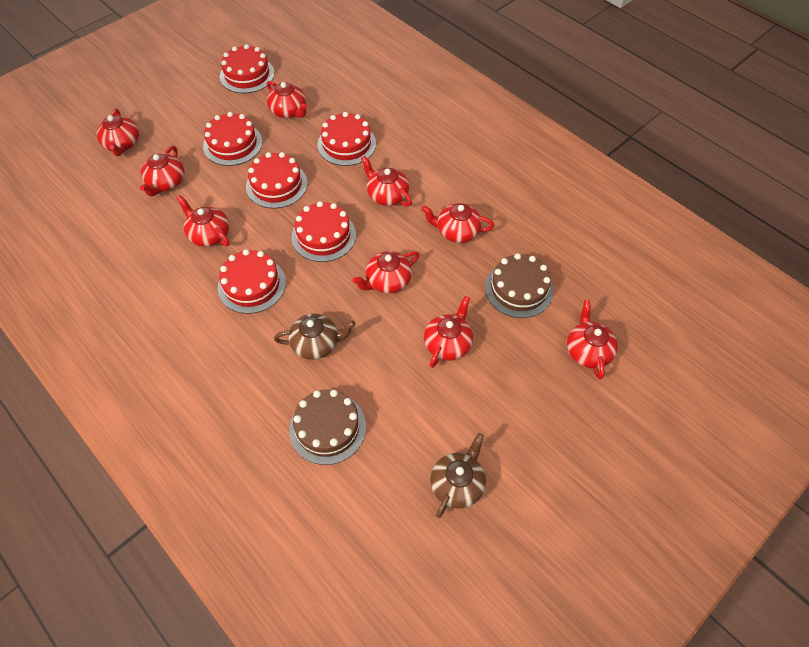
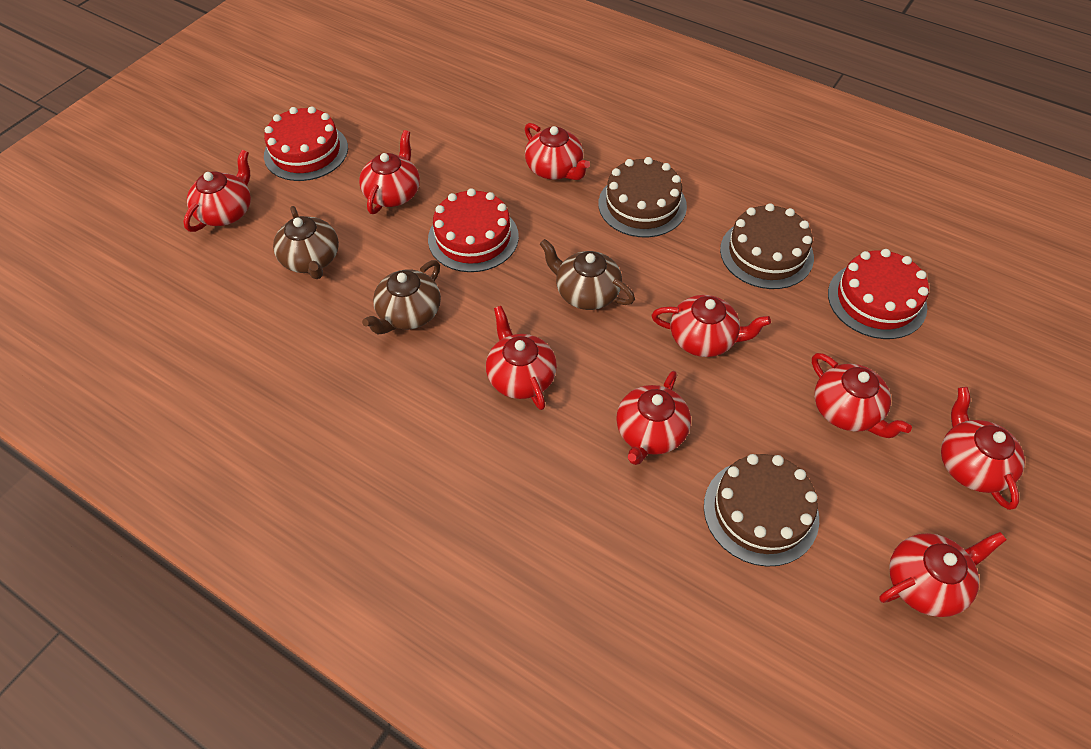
brown cake: 2 -> 3
brown teapot: 2 -> 3
red cake: 6 -> 3

